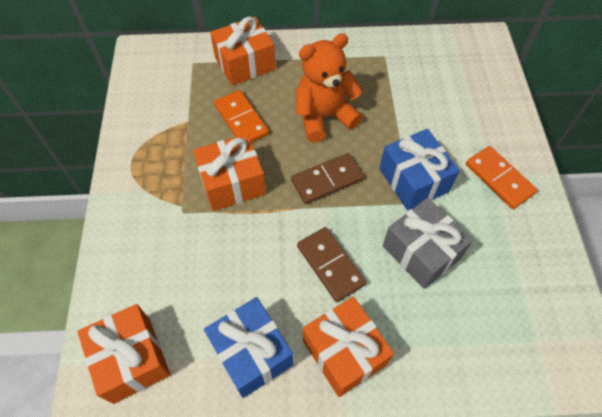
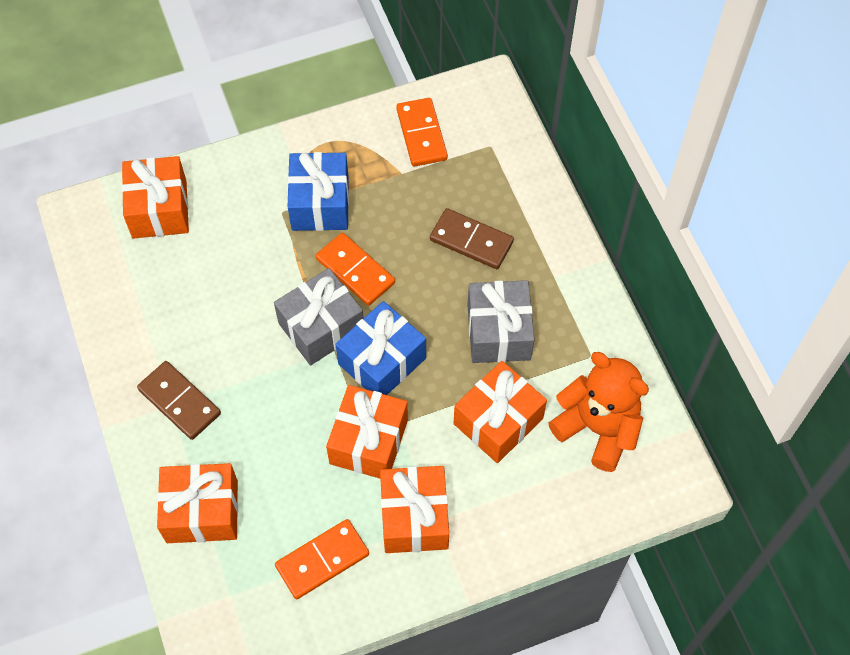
grey gift: 1 -> 2
orange domino: 2 -> 3
orange gift: 4 -> 5

